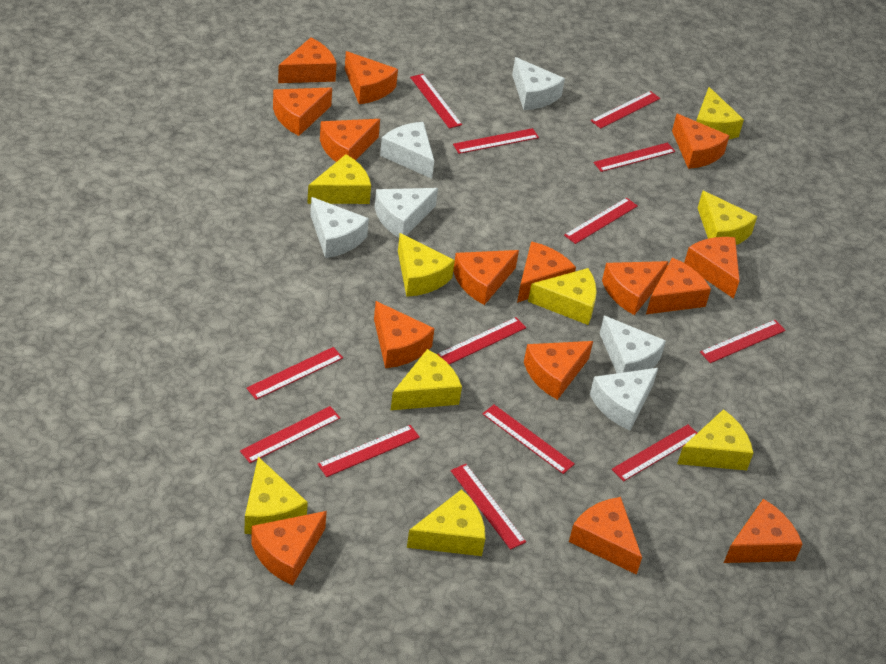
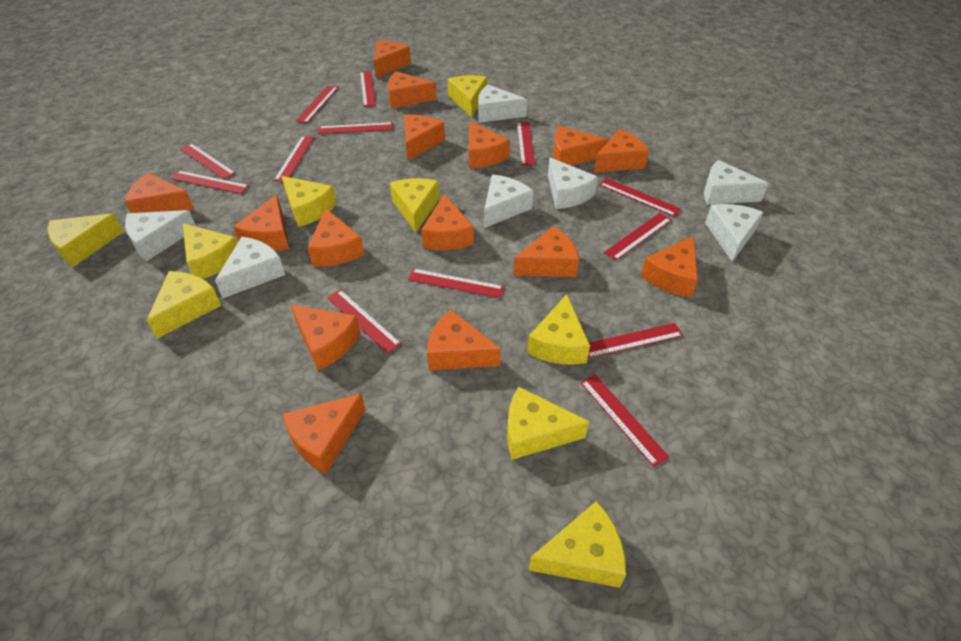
white cheese: 6 -> 7

